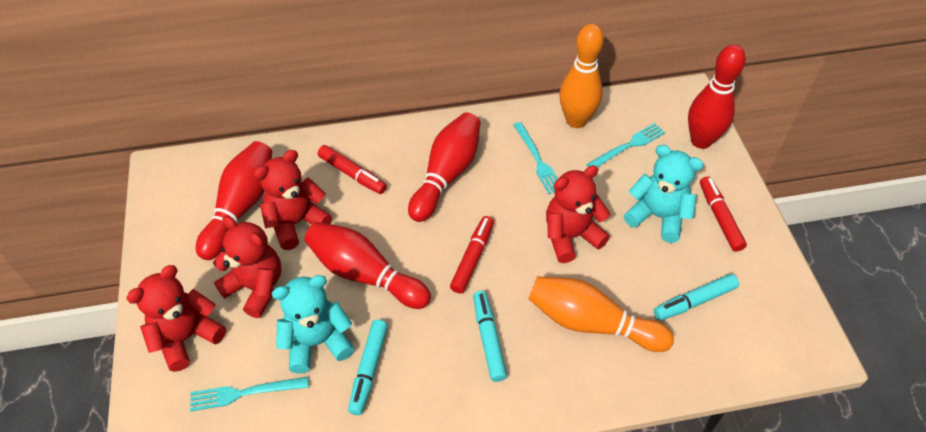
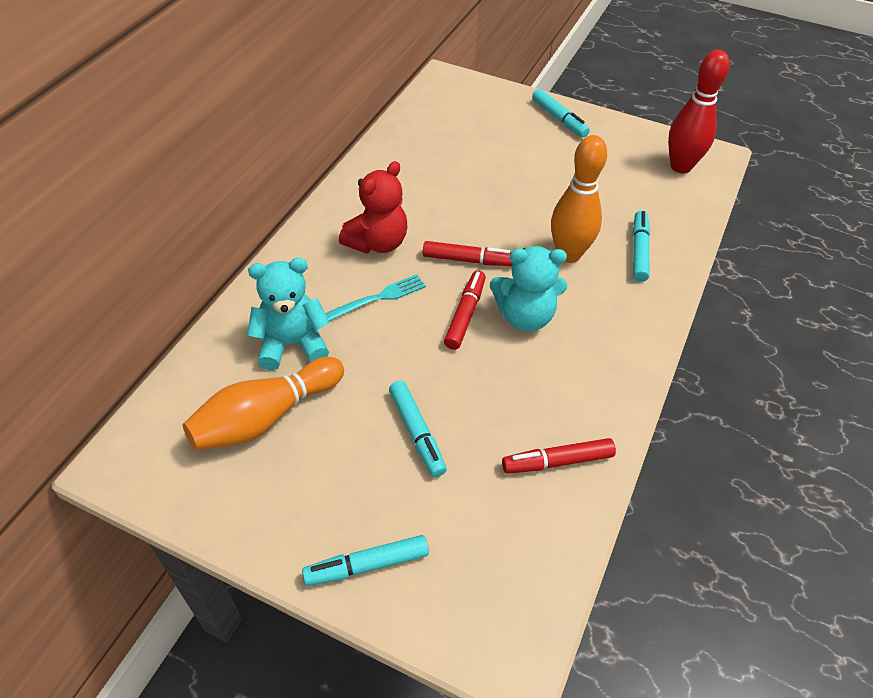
red bowling pin: 4 -> 1
red teddy bear: 4 -> 1
turquoise fork: 3 -> 1
turquoise marker: 3 -> 4

